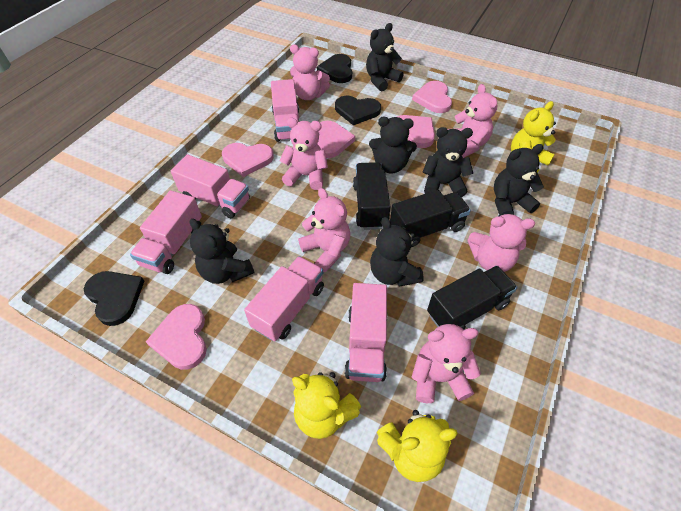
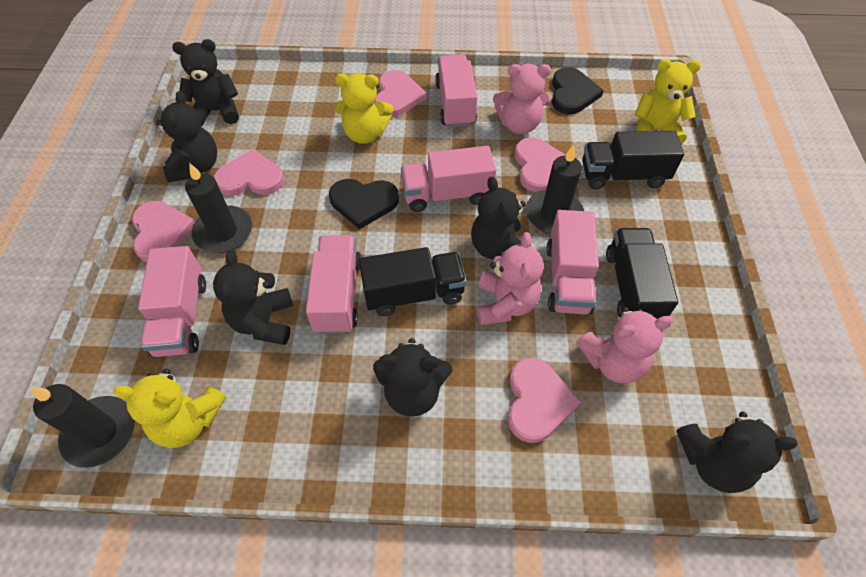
black candle: 0 -> 3
black heart: 3 -> 2
pink teddy bear: 6 -> 3

